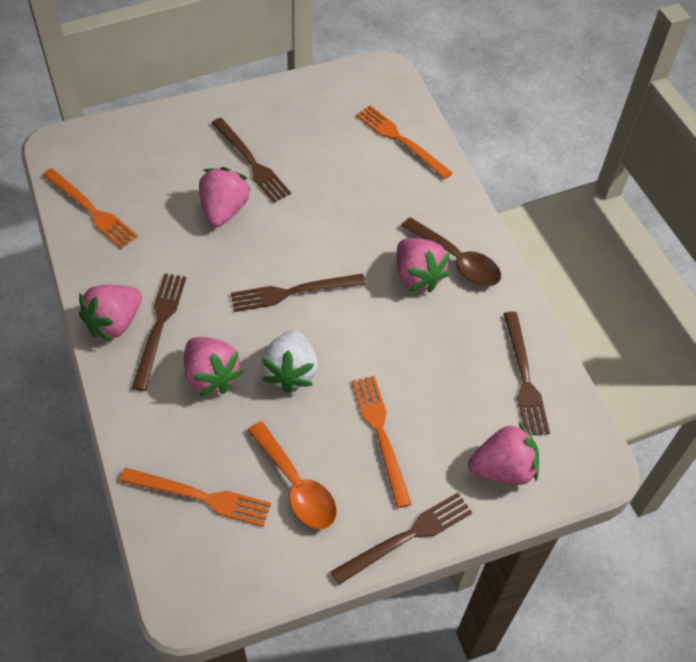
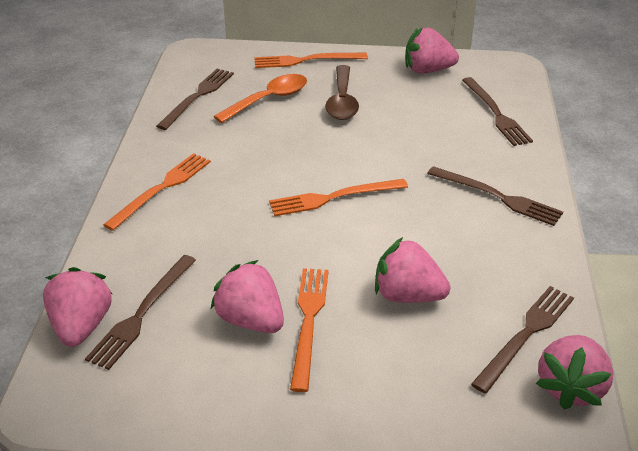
white strawberry: 1 -> 0

